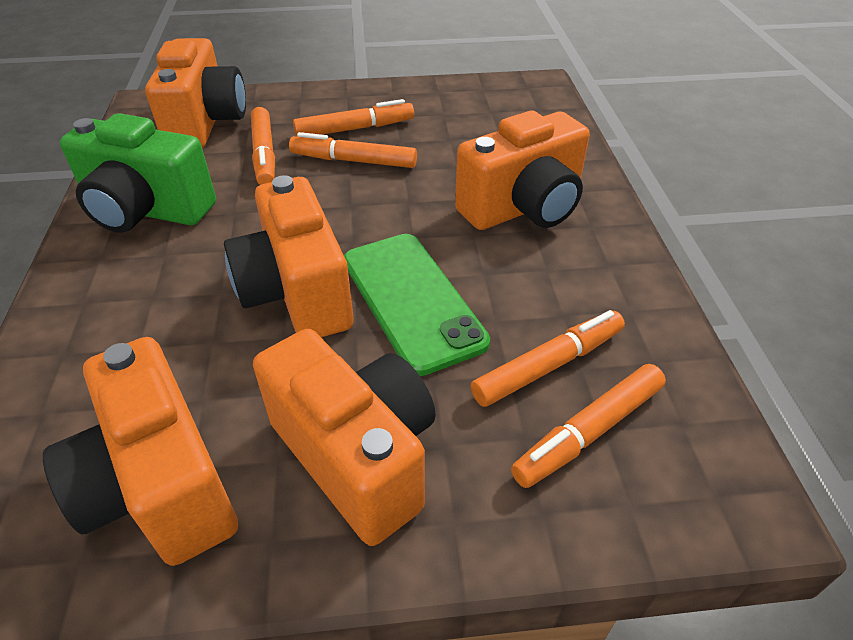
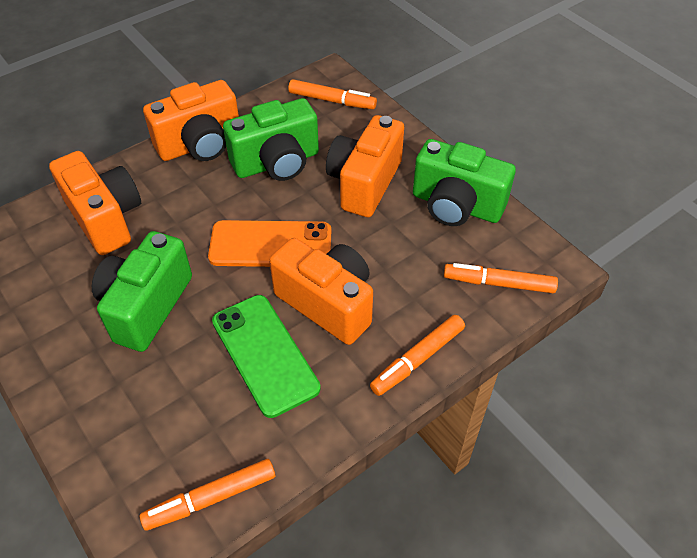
green camera: 1 -> 3
orange camera: 5 -> 4
orange marker: 5 -> 4
orange phone: 0 -> 1

